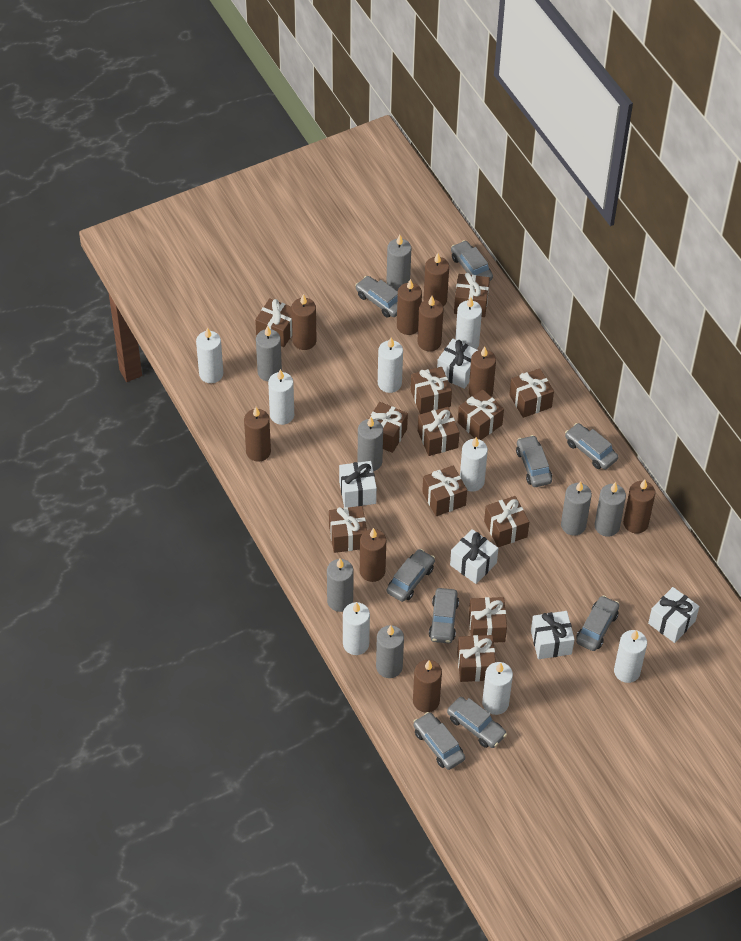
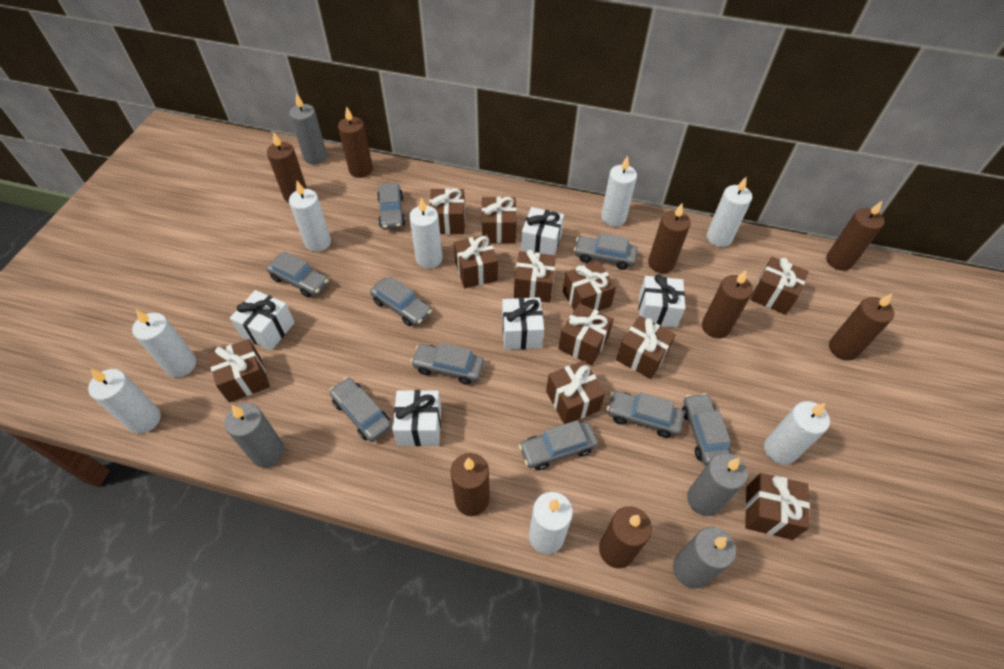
brown candle: 9 -> 8
brown gift: 12 -> 11
grey candle: 7 -> 4

